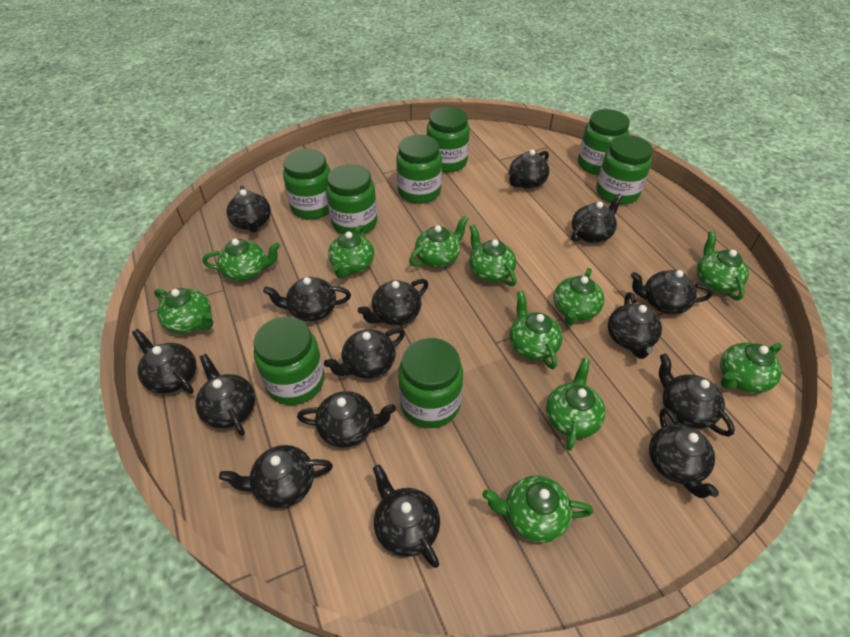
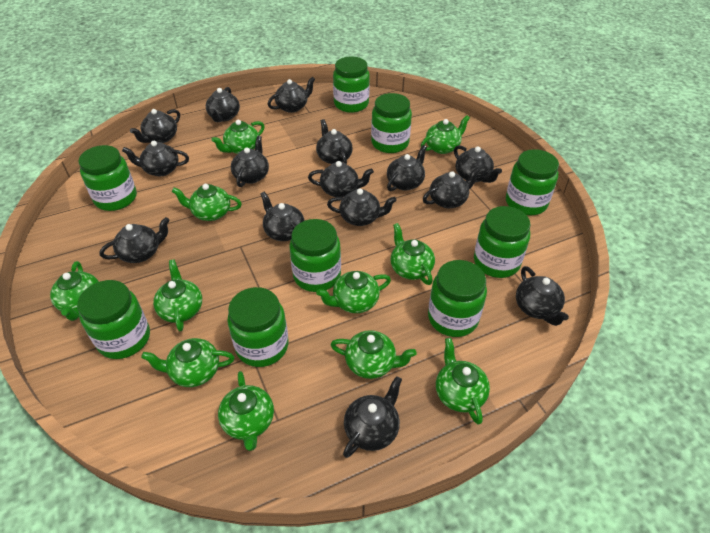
green jar: 8 -> 9

